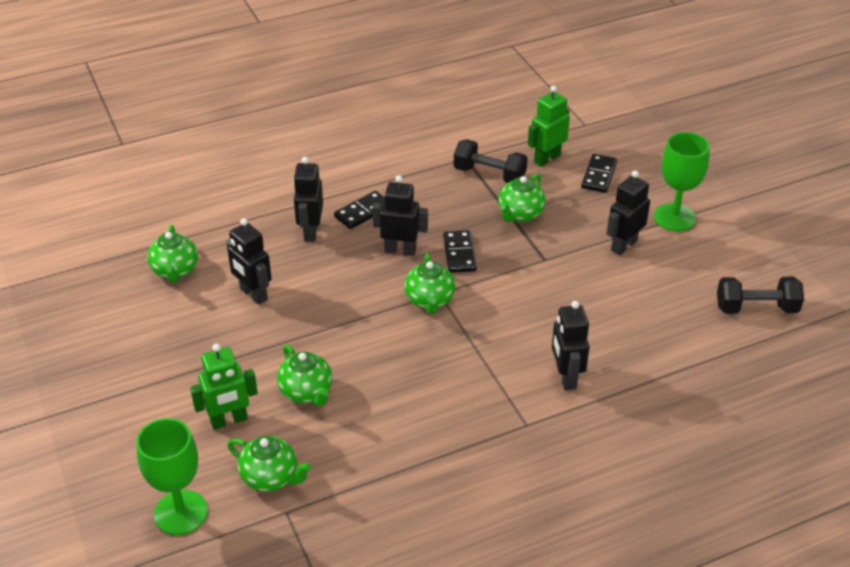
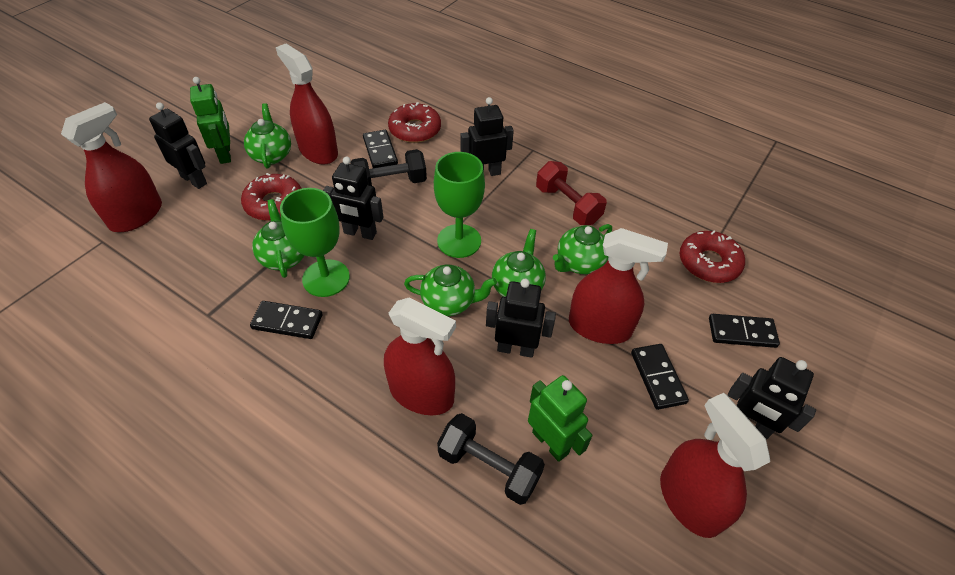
black domino: 3 -> 4
red donut: 0 -> 3
red dumbbell: 0 -> 1
red spray bottle: 0 -> 5

